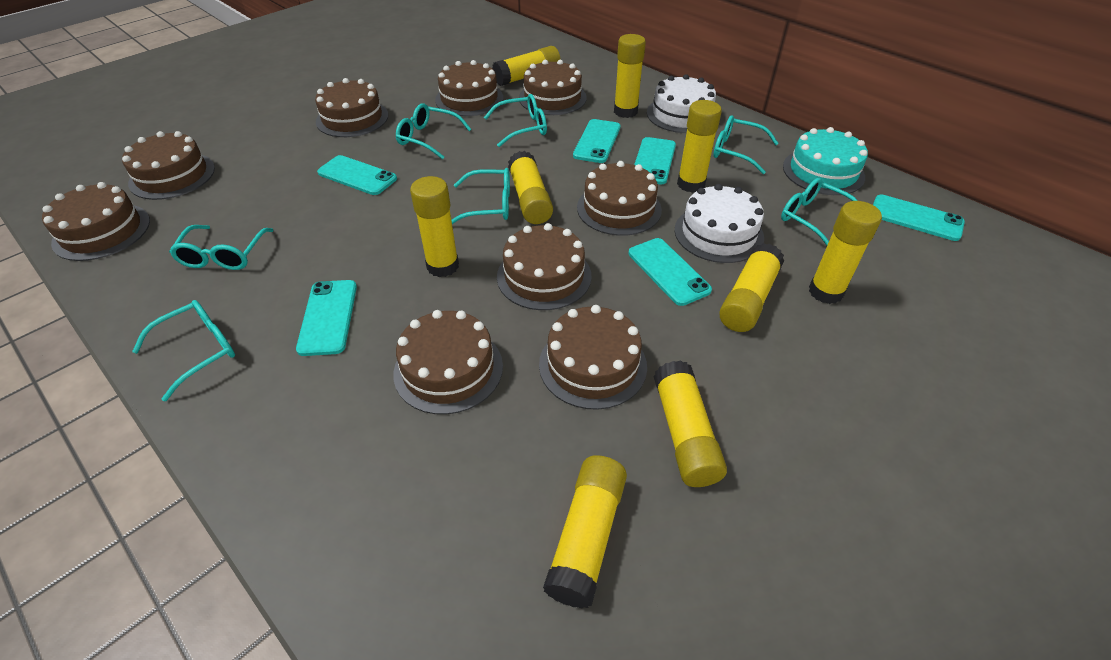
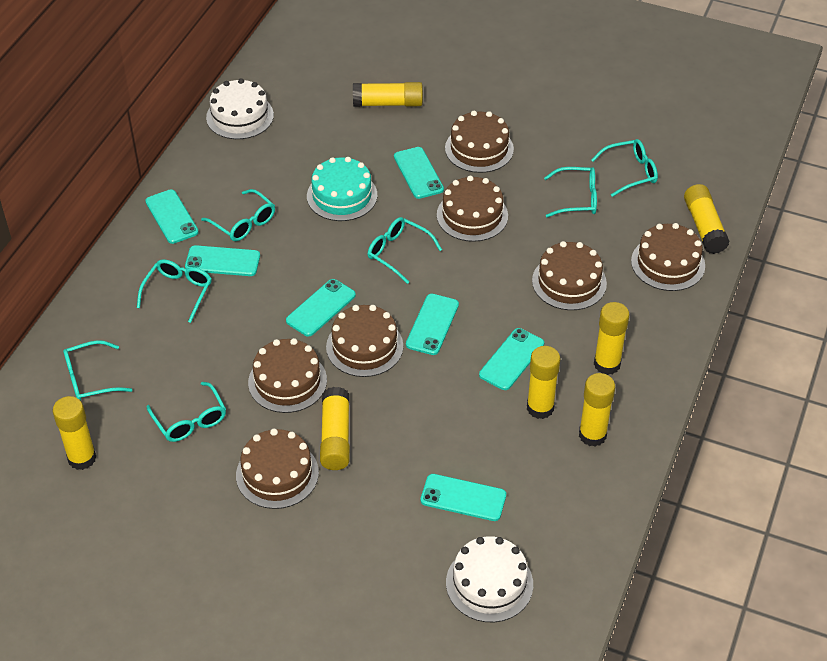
brown cake: 9 -> 7
turquoise phone: 6 -> 7
yellow glue stick: 9 -> 7

